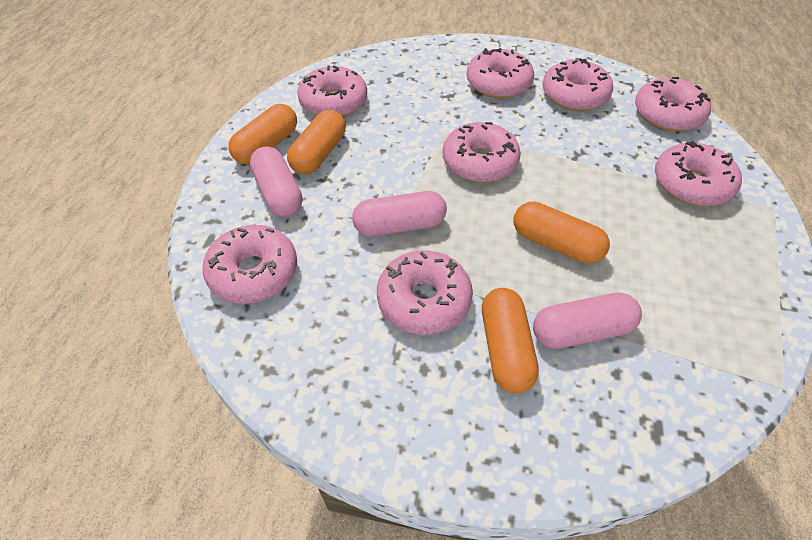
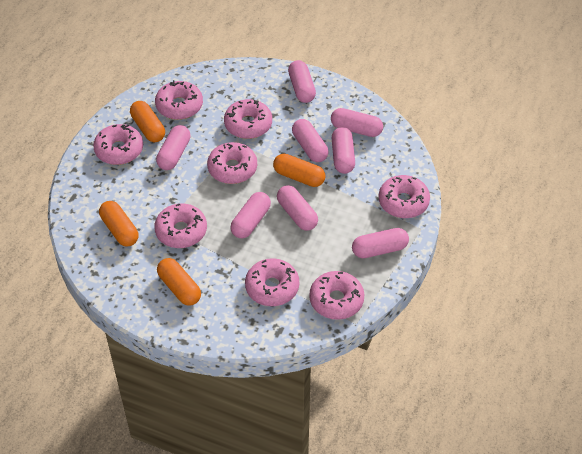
pink capsule: 3 -> 8

